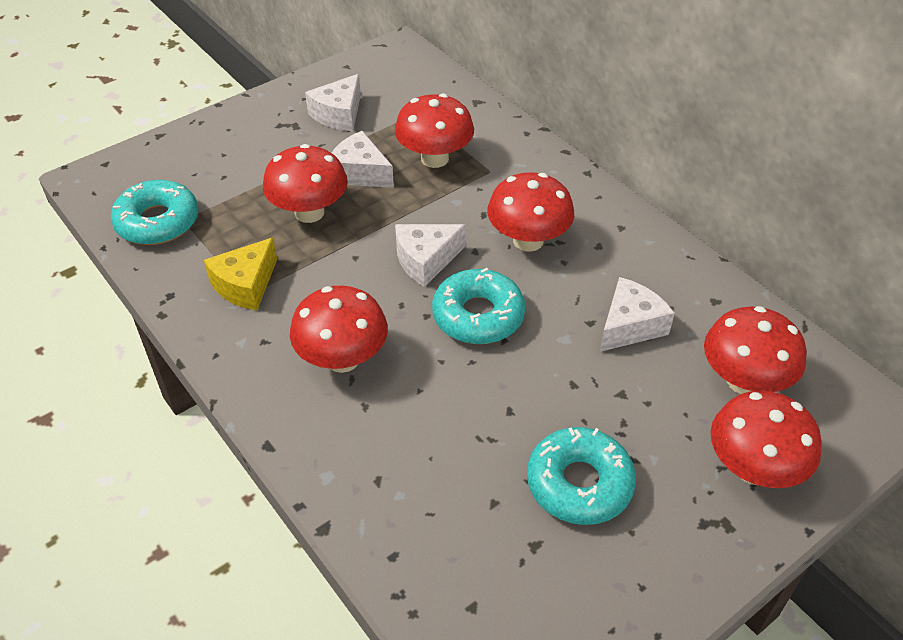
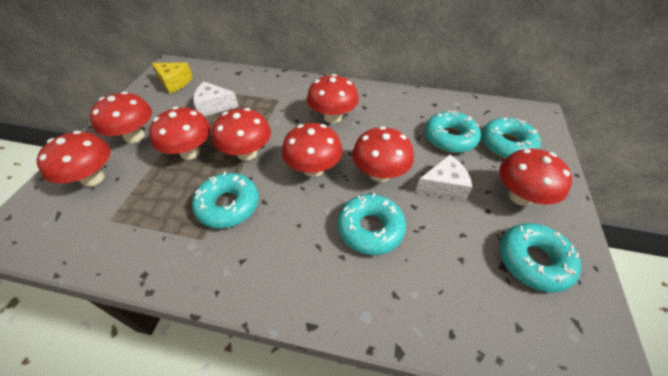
red mushroom: 6 -> 8
turquoise donut: 3 -> 5
white cheese: 4 -> 2

